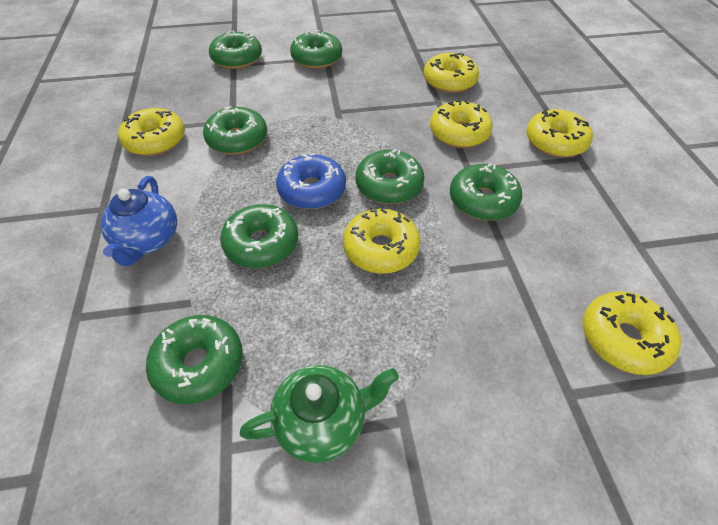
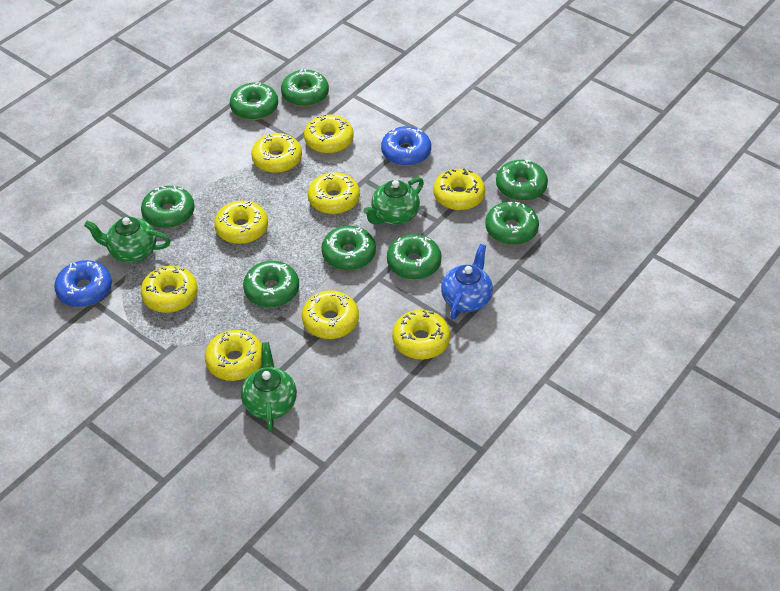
blue donut: 1 -> 2
green donut: 7 -> 8
green teapot: 1 -> 3
yellow donut: 6 -> 9

